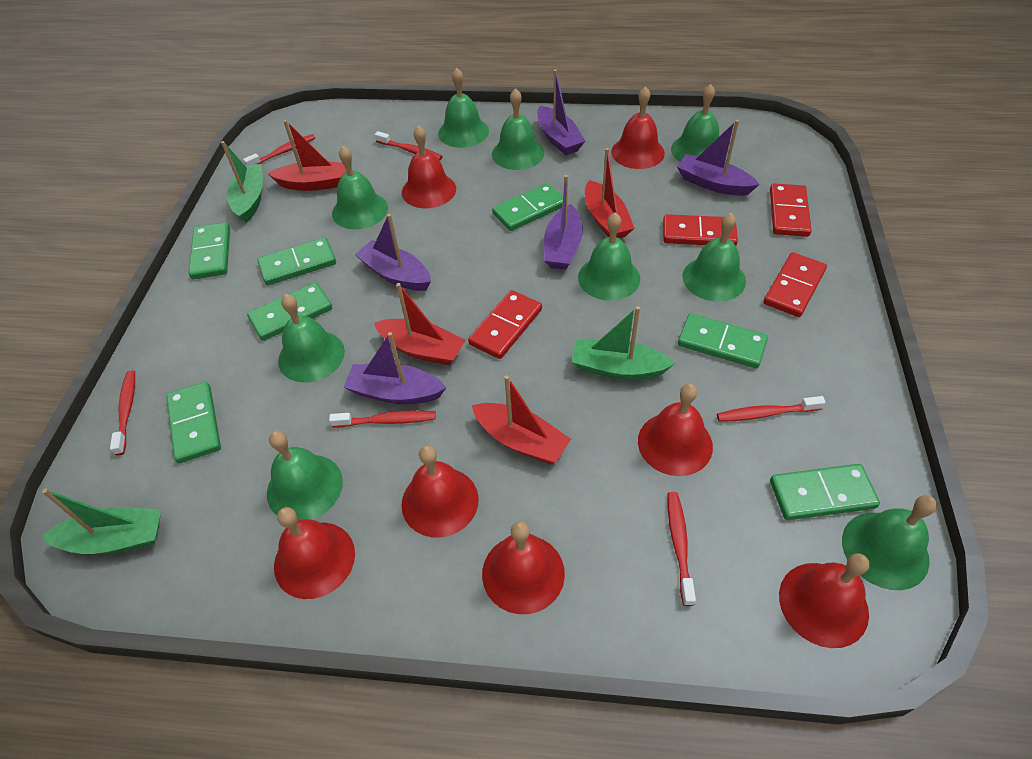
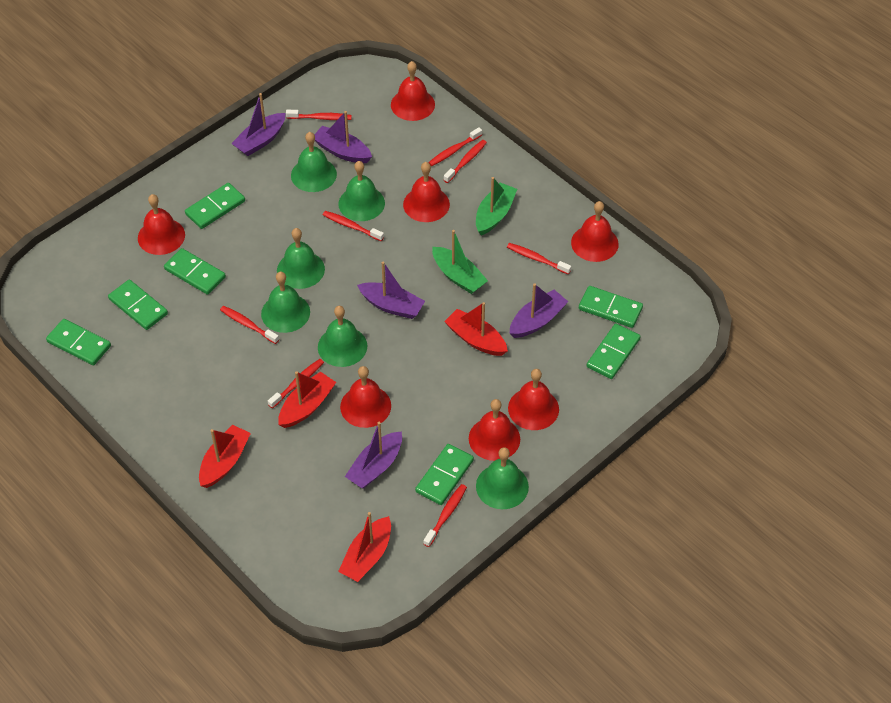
green bell: 9 -> 6
green boat: 3 -> 2
red domino: 4 -> 0
red toothbrush: 6 -> 8

